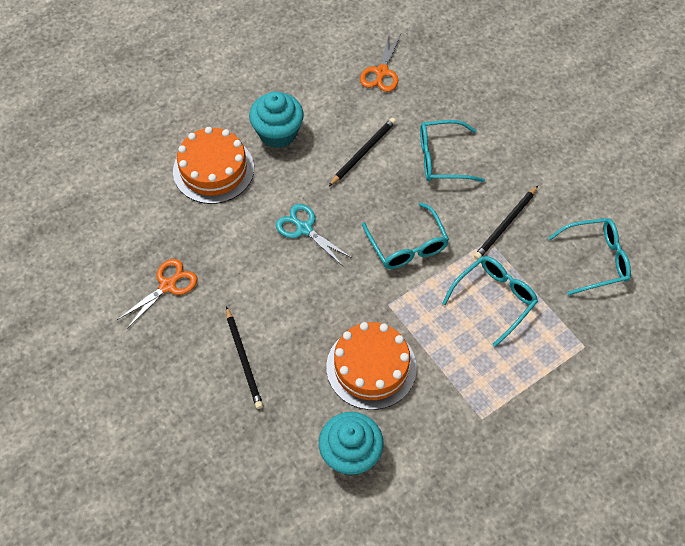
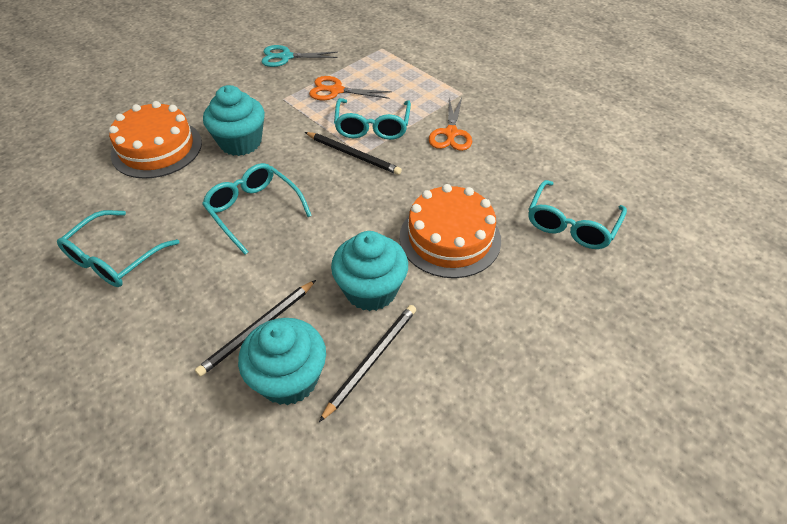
turquoise cupcake: 2 -> 3

